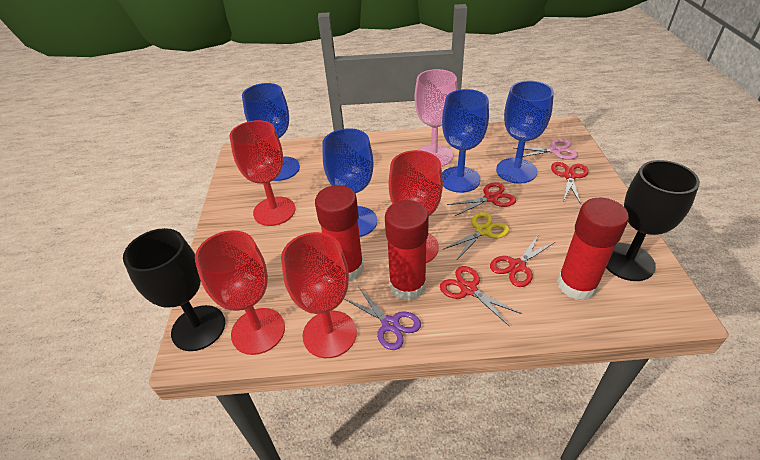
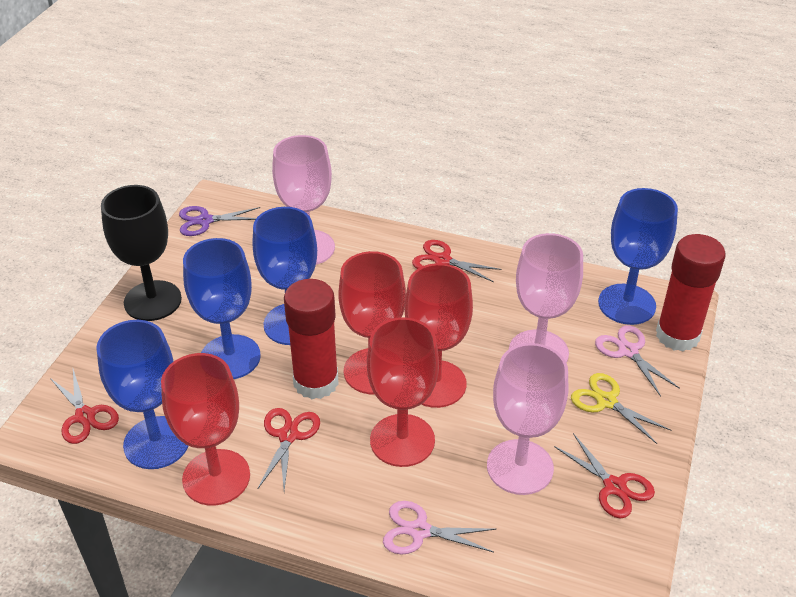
black goblet: 2 -> 1
pink goblet: 1 -> 3
pink scissors: 1 -> 2
red glue stick: 3 -> 2

